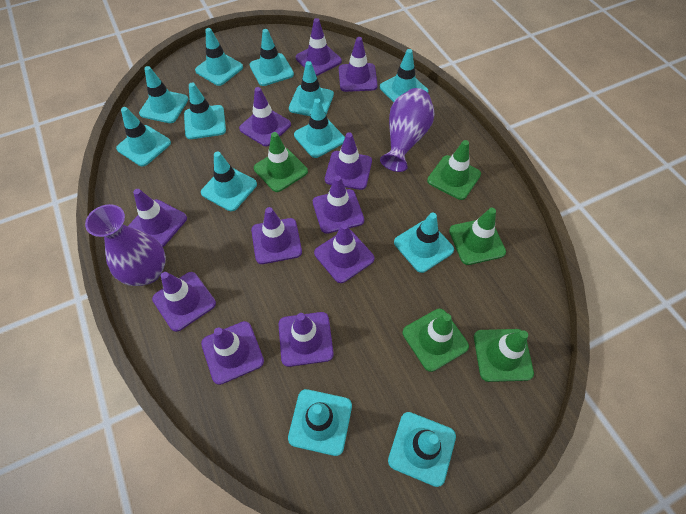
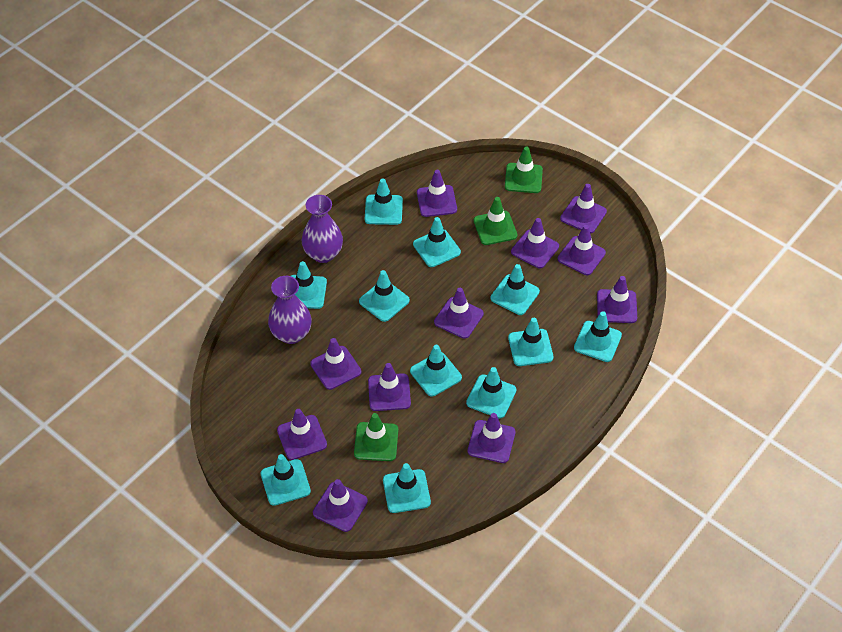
green traffic cone: 5 -> 3
turquoise traffic cone: 12 -> 11

